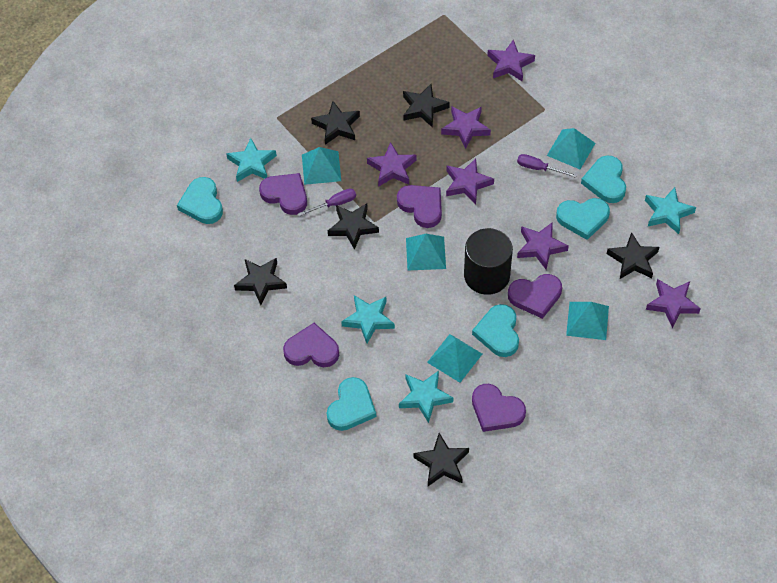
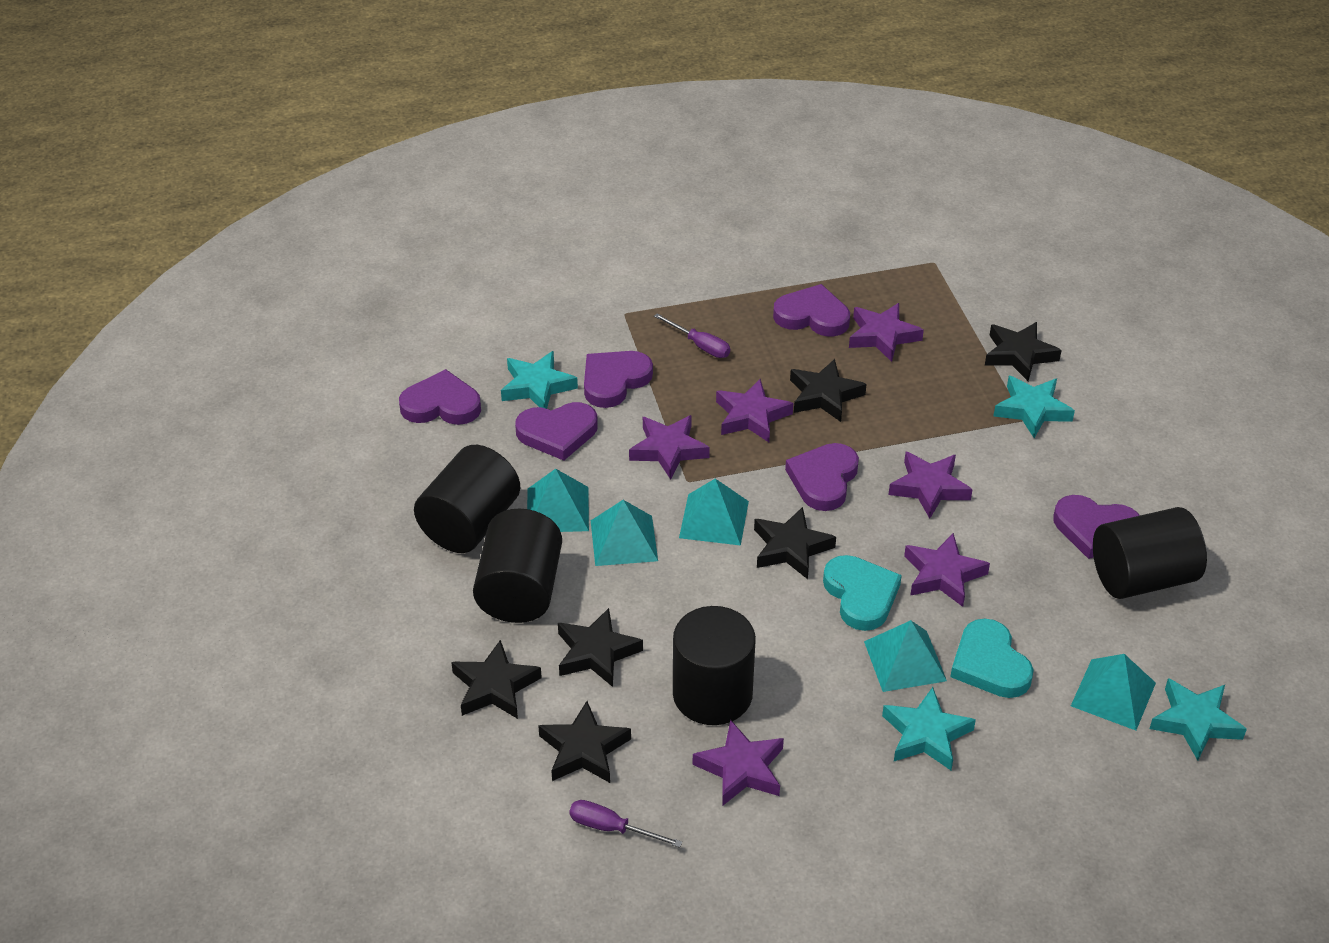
black cylinder: 1 -> 4
purple heart: 5 -> 6
turquoise heart: 5 -> 2

